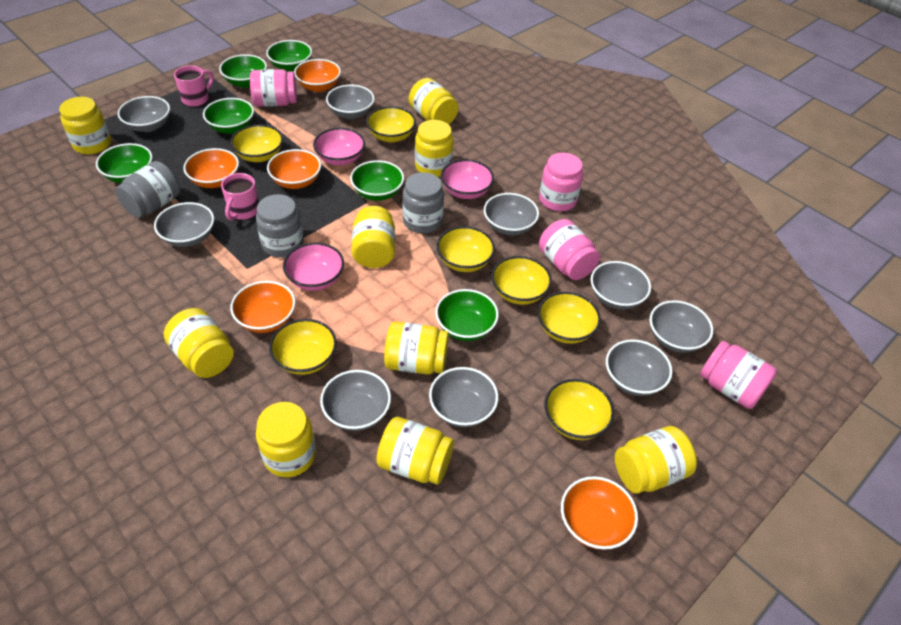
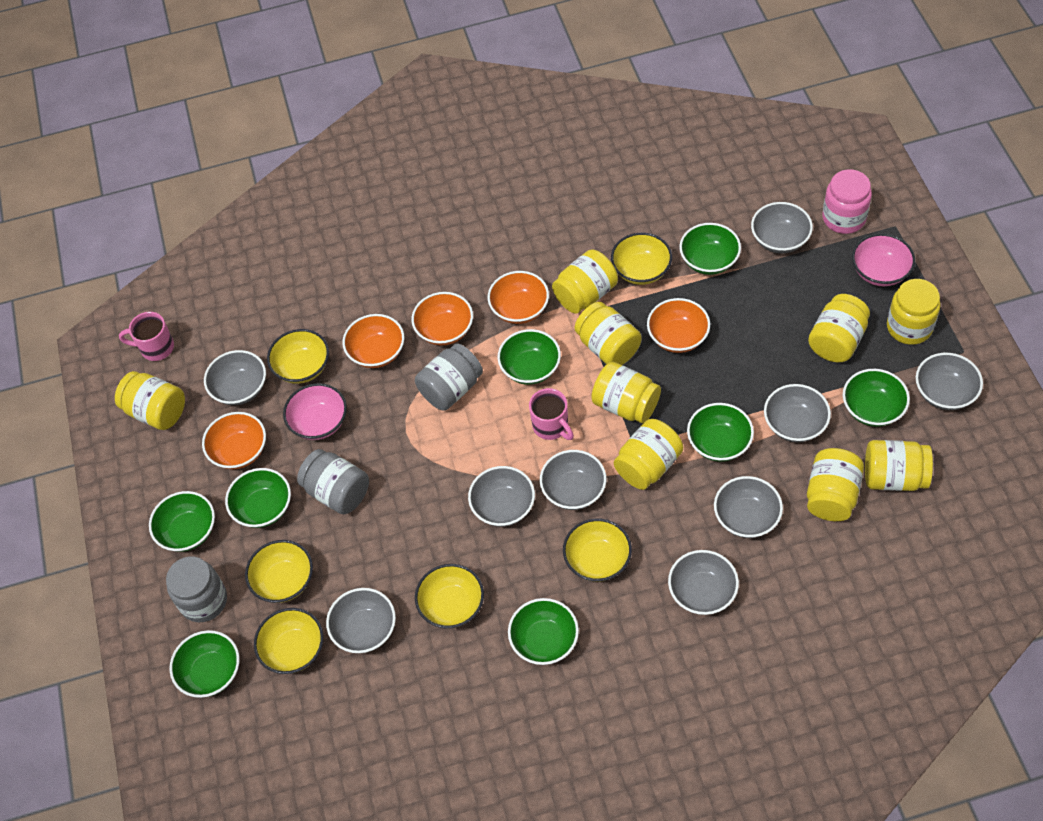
green bowl: 6 -> 8
pink bowl: 3 -> 2
pink jar: 4 -> 1
yellow bowl: 7 -> 6

